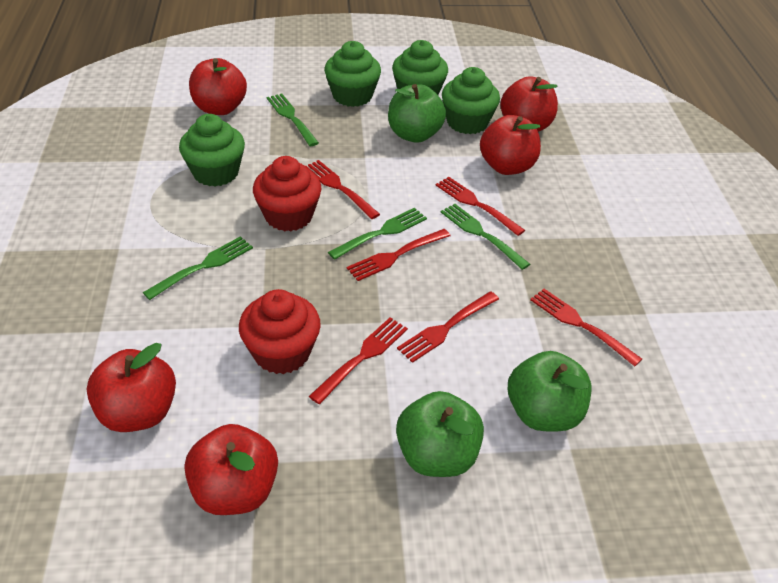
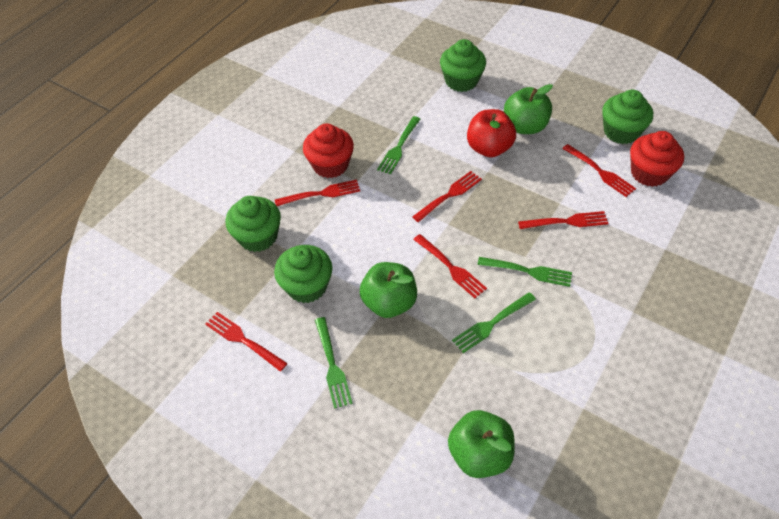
red apple: 5 -> 1

